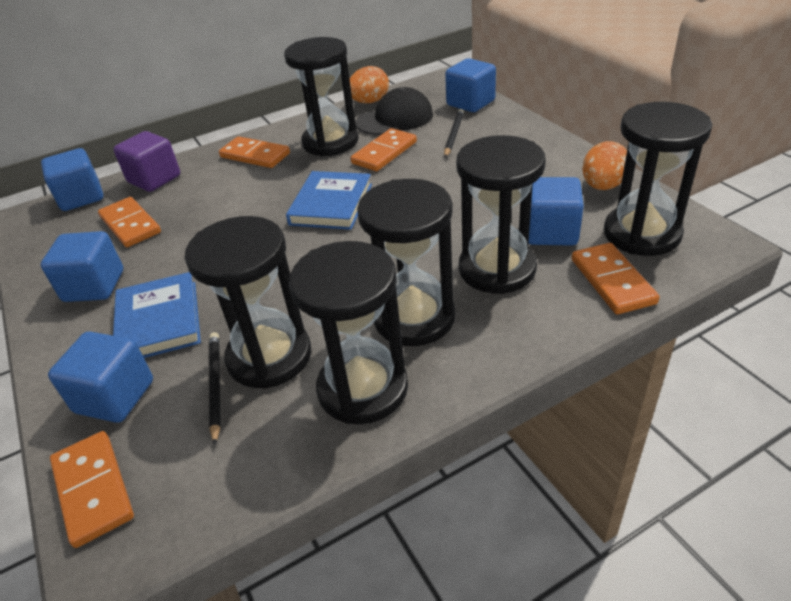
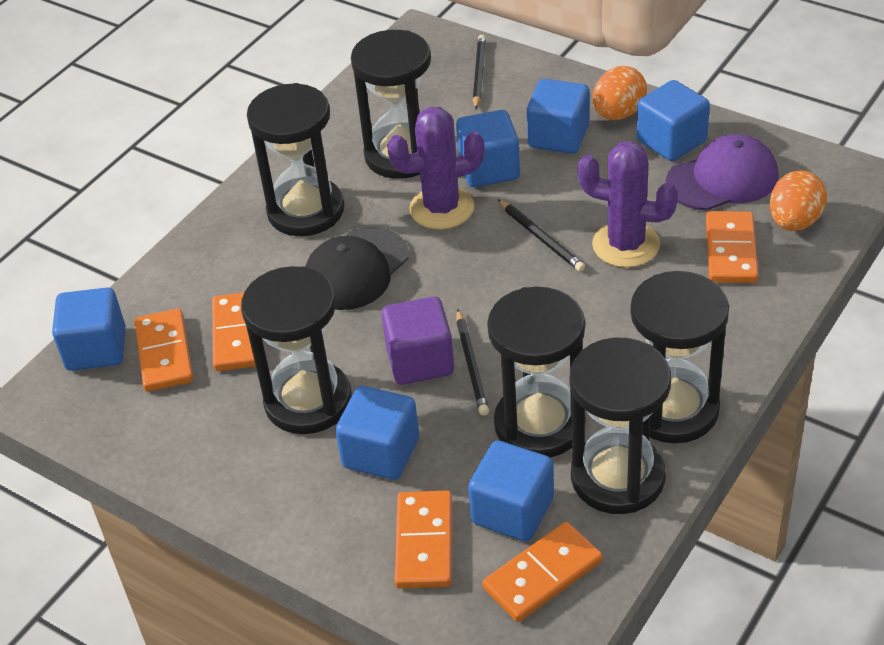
black pencil: 2 -> 3
blue book: 2 -> 0
blue cube: 5 -> 6
purple cactus: 0 -> 2
purple cap: 0 -> 1

